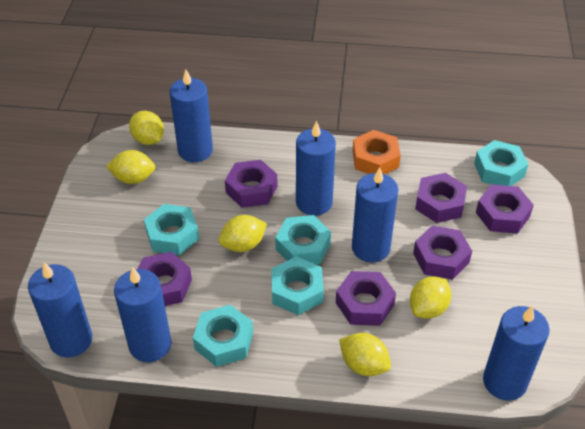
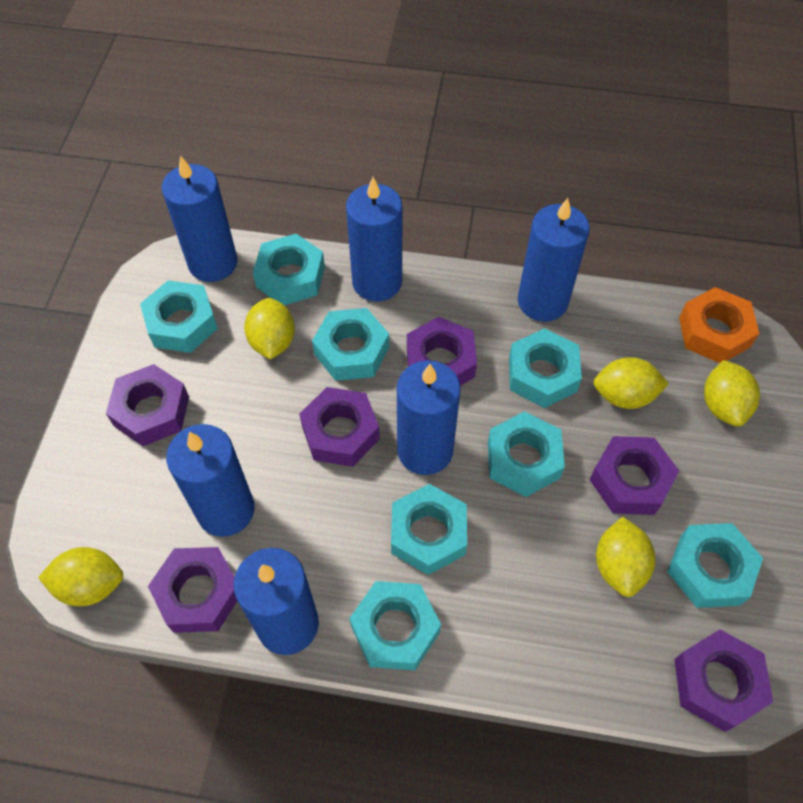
turquoise nut: 5 -> 8

